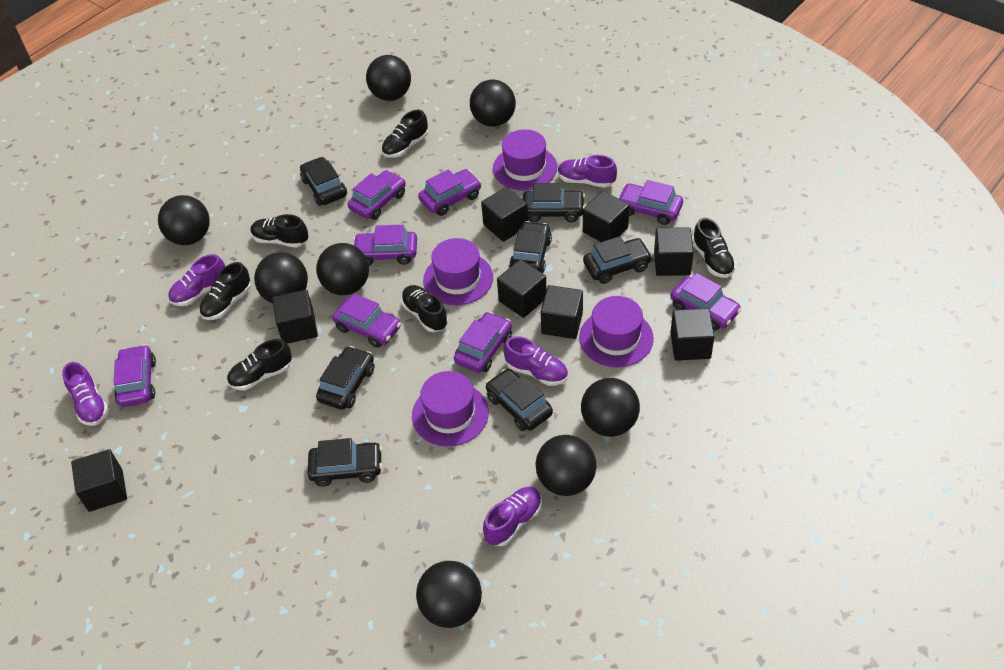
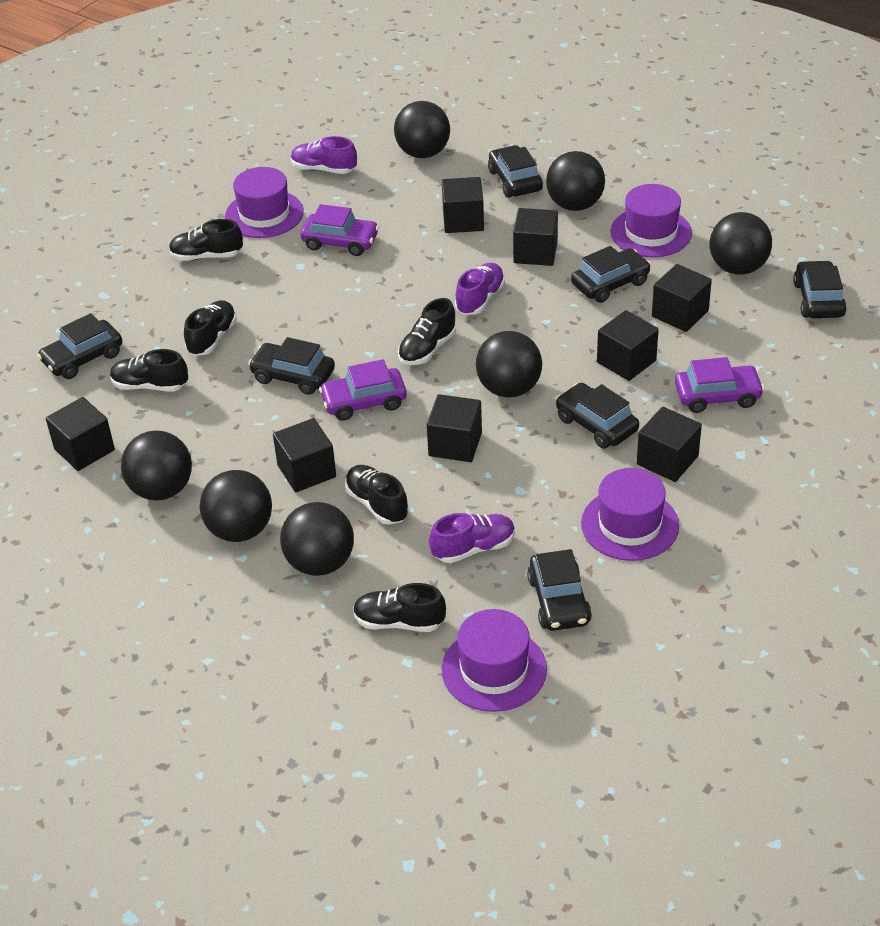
black ball: 8 -> 7
purple car: 8 -> 3
purple shoe: 5 -> 3

